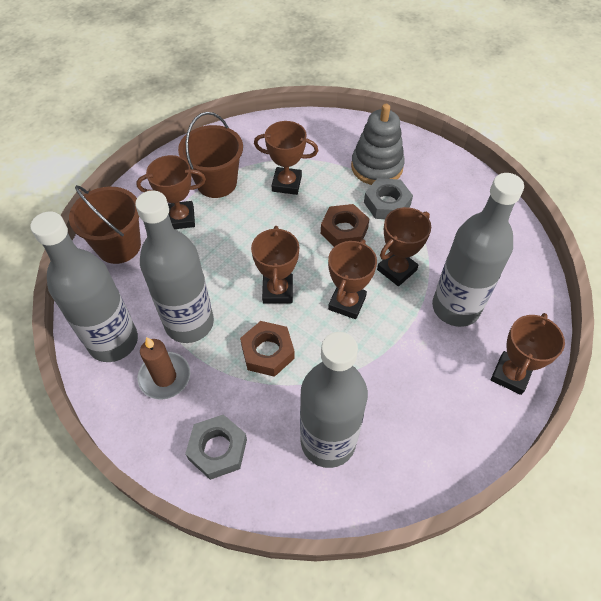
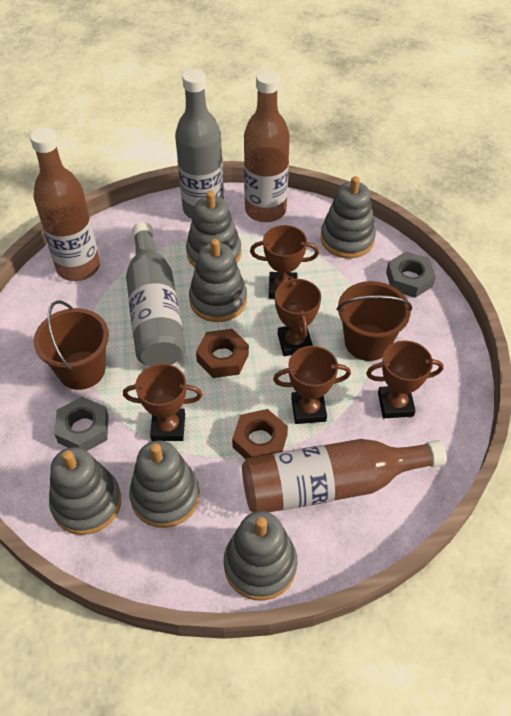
brown bottle: 0 -> 3
brown candle: 1 -> 0
brown trophy: 6 -> 5
grey bottle: 4 -> 2
grey stacking toy: 1 -> 6

